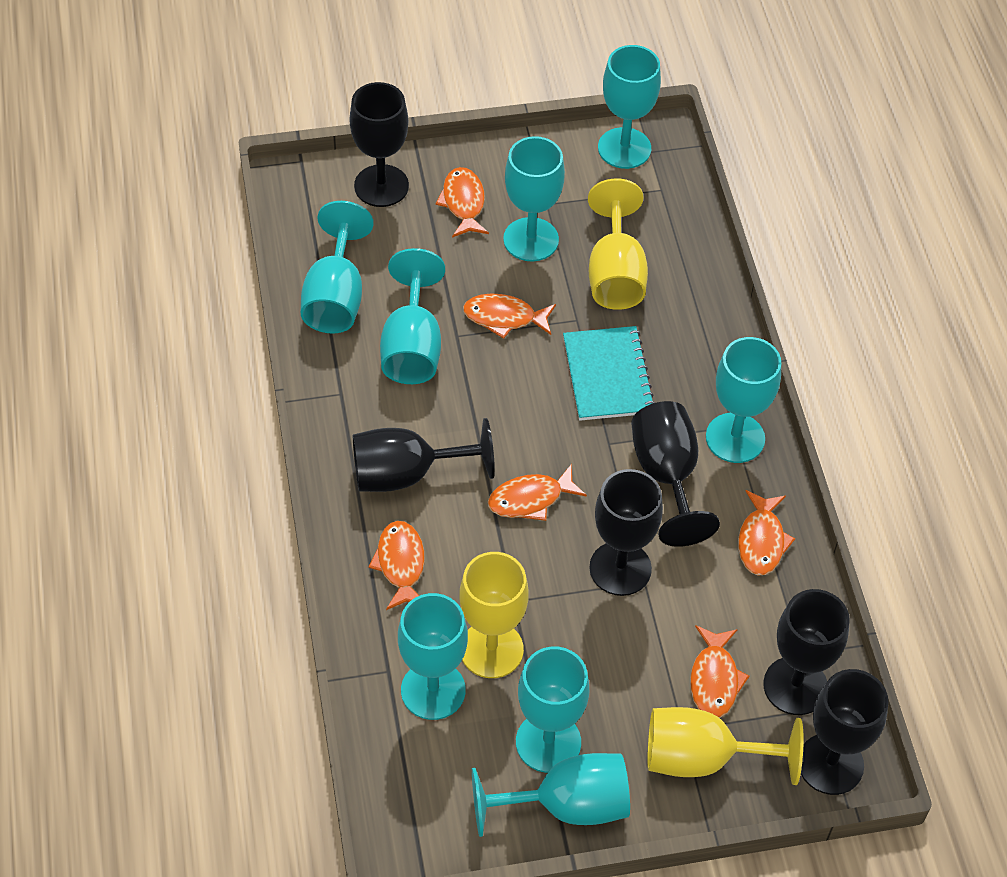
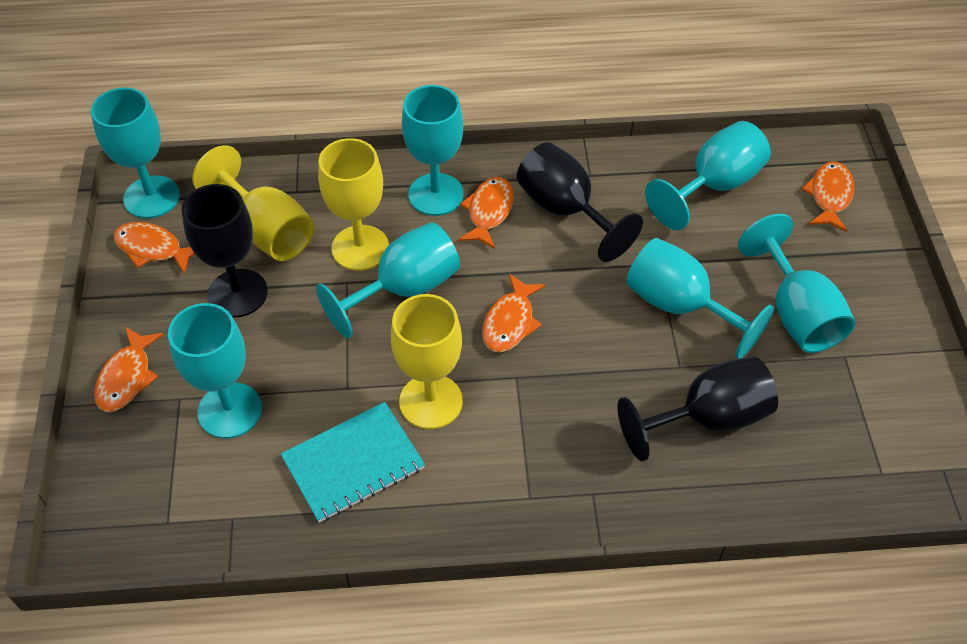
black goblet: 6 -> 3
orange fish: 6 -> 5
turquoise goblet: 8 -> 7

